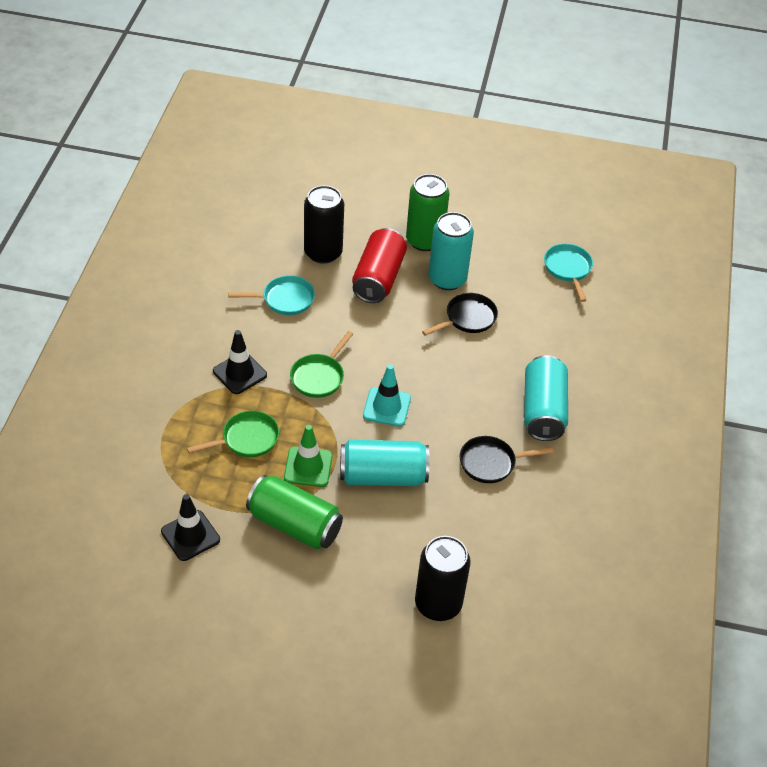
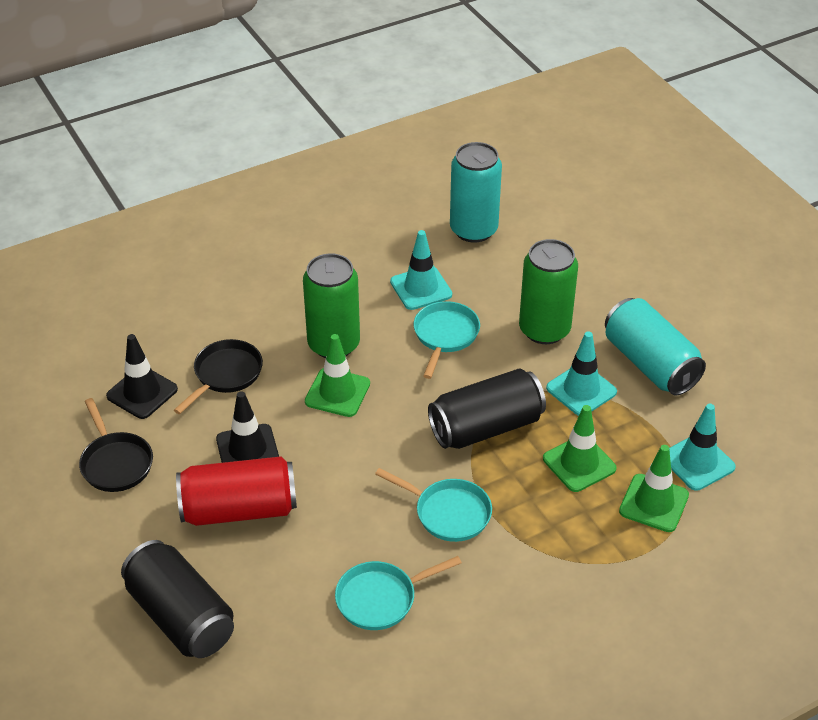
green pan: 2 -> 0
green traffic cone: 1 -> 3
turquoise can: 3 -> 2
turquoise pan: 2 -> 3
turquoise traffic cone: 1 -> 3

